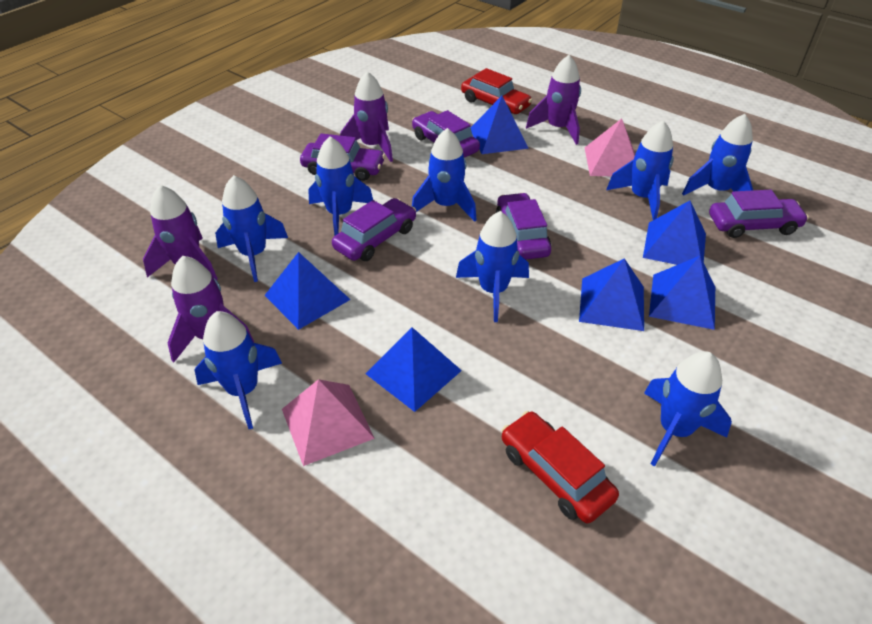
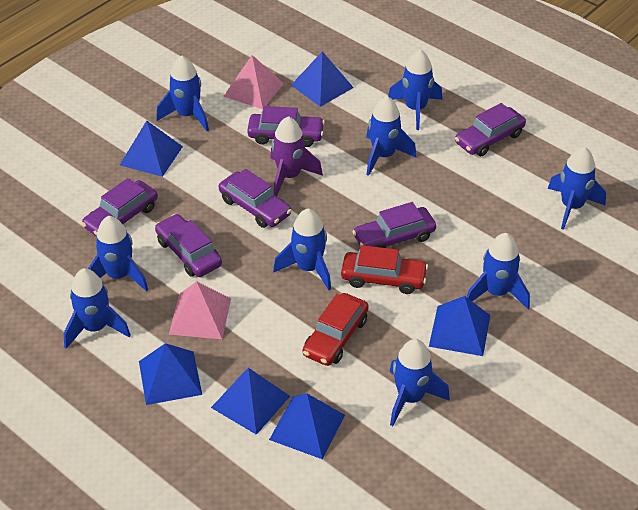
blue rocket: 8 -> 9
purple car: 5 -> 6
purple rocket: 4 -> 1

